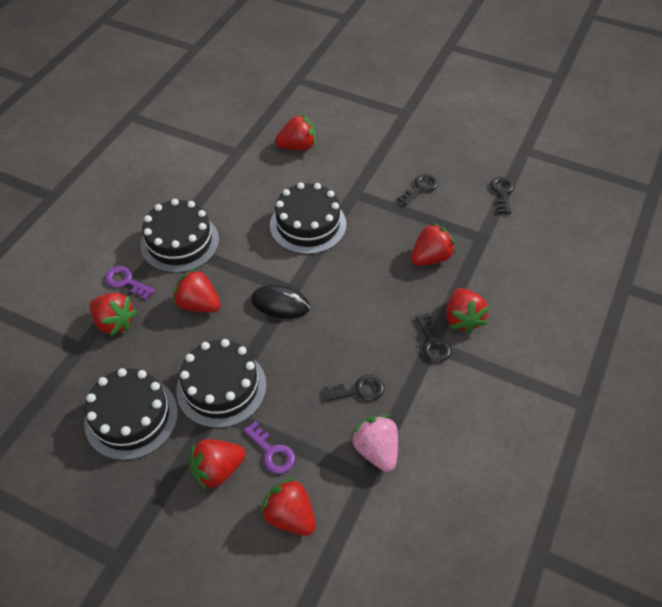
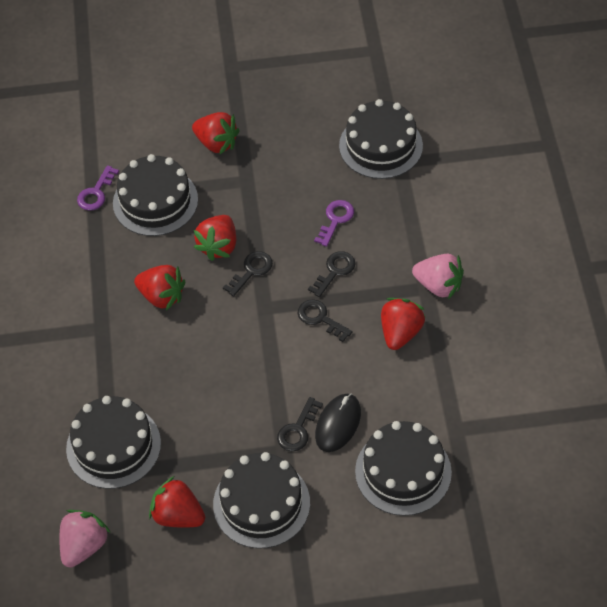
black cake: 4 -> 5
pink strawberry: 1 -> 2
red strawberry: 7 -> 5

